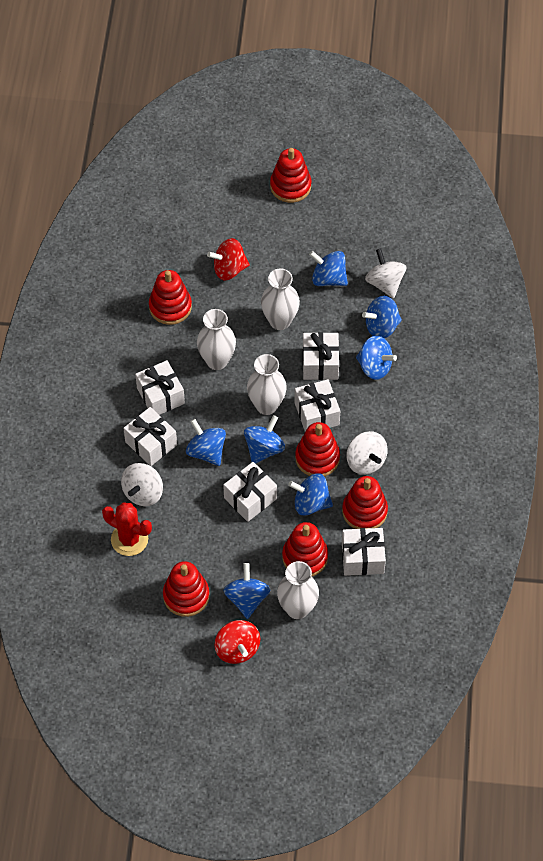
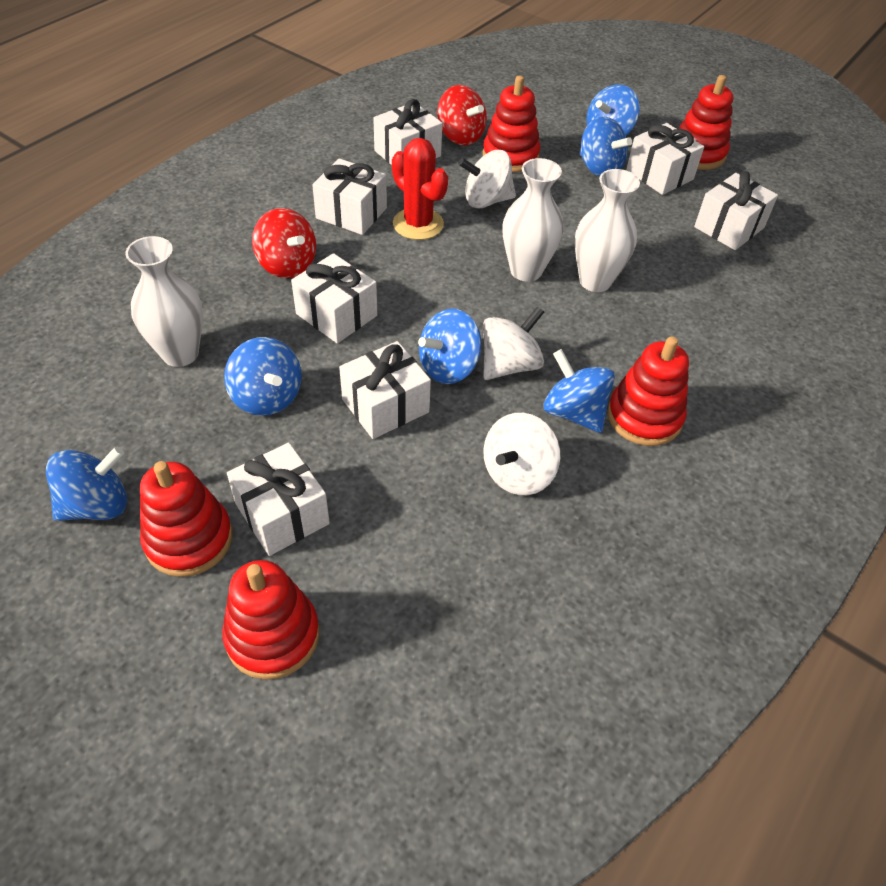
blue spinning top: 7 -> 6
red stacking toy: 6 -> 5
white gift: 6 -> 7
white vase: 4 -> 3

